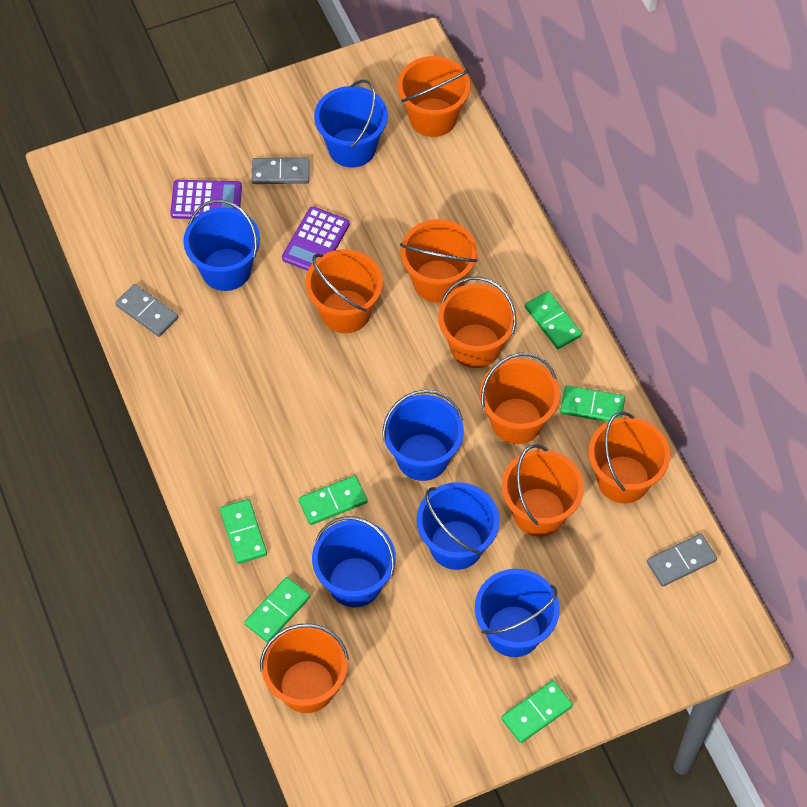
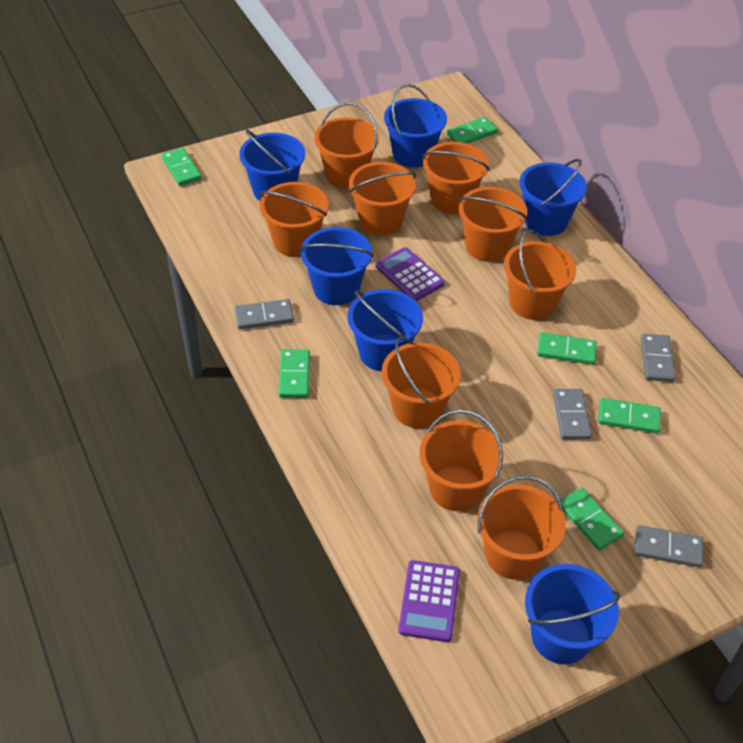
grey domino: 3 -> 4
orange bucket: 8 -> 9

